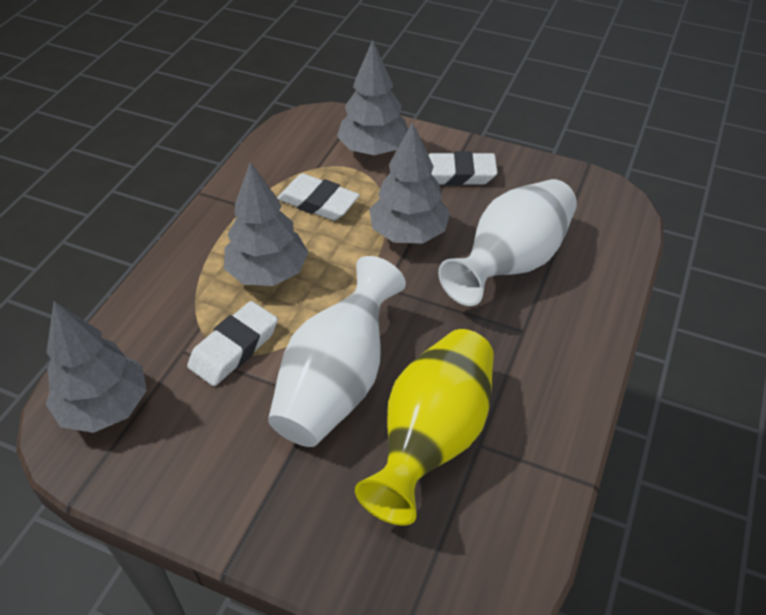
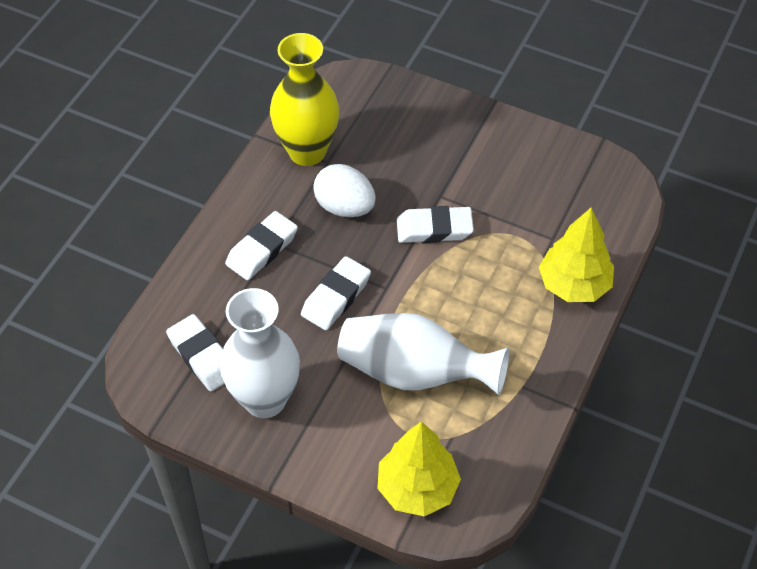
grey tree: 4 -> 0
white egg: 0 -> 1
white eraser: 3 -> 4
yellow tree: 0 -> 2

